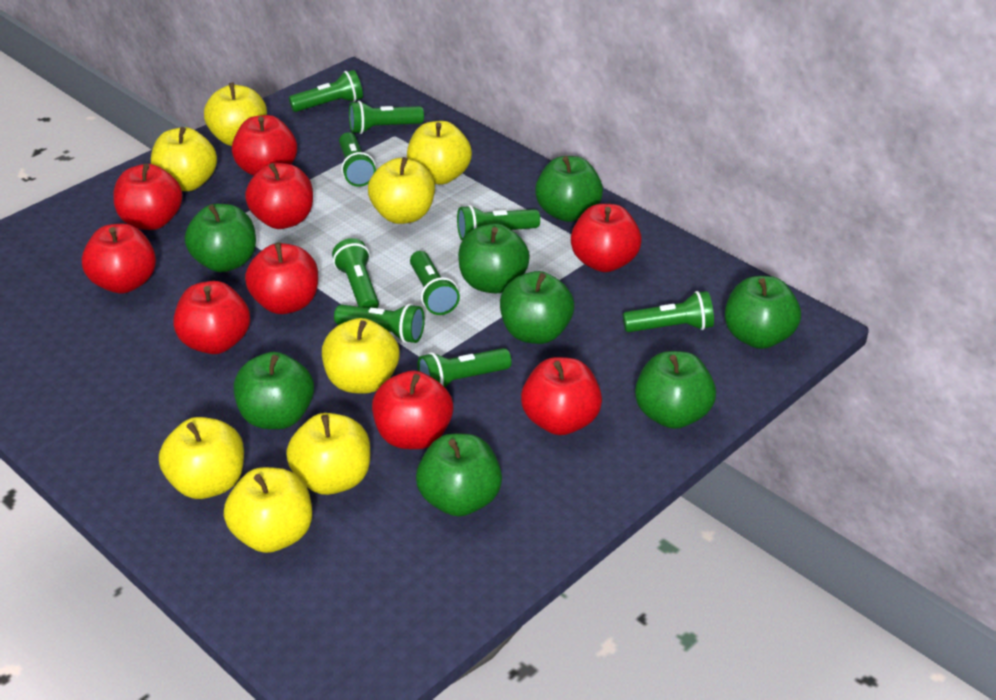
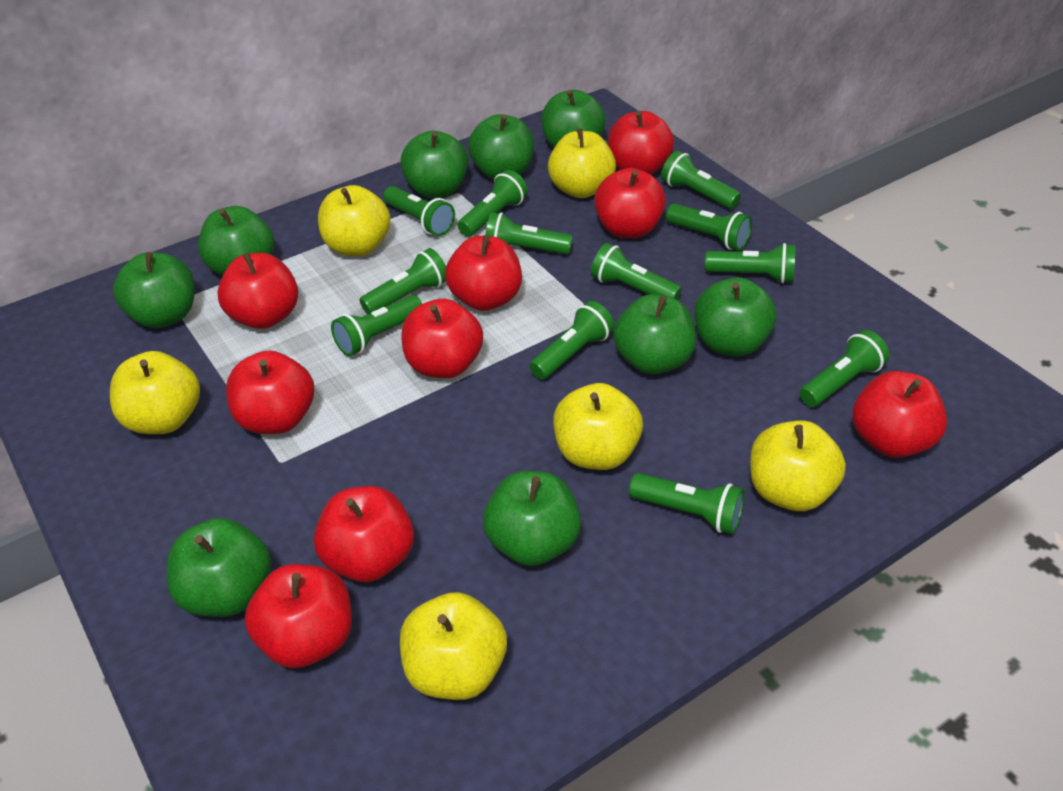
green apple: 8 -> 9
green flashlight: 9 -> 12
yellow apple: 8 -> 6

